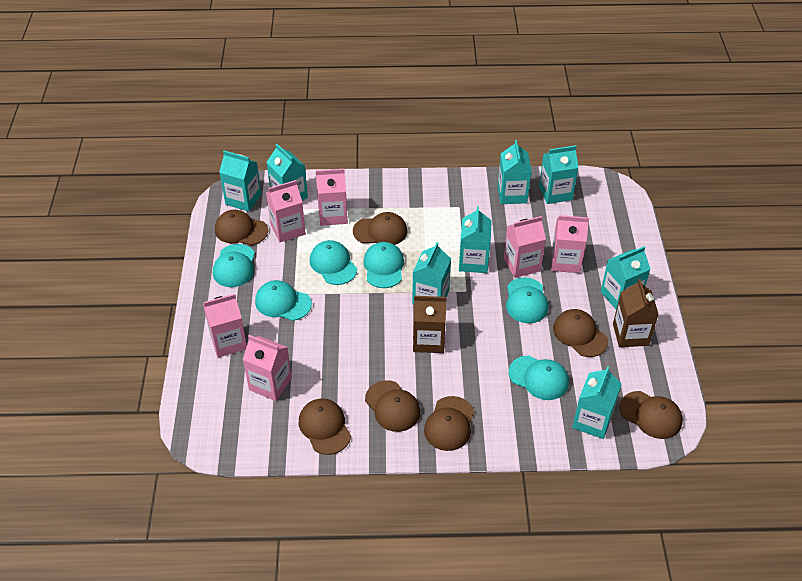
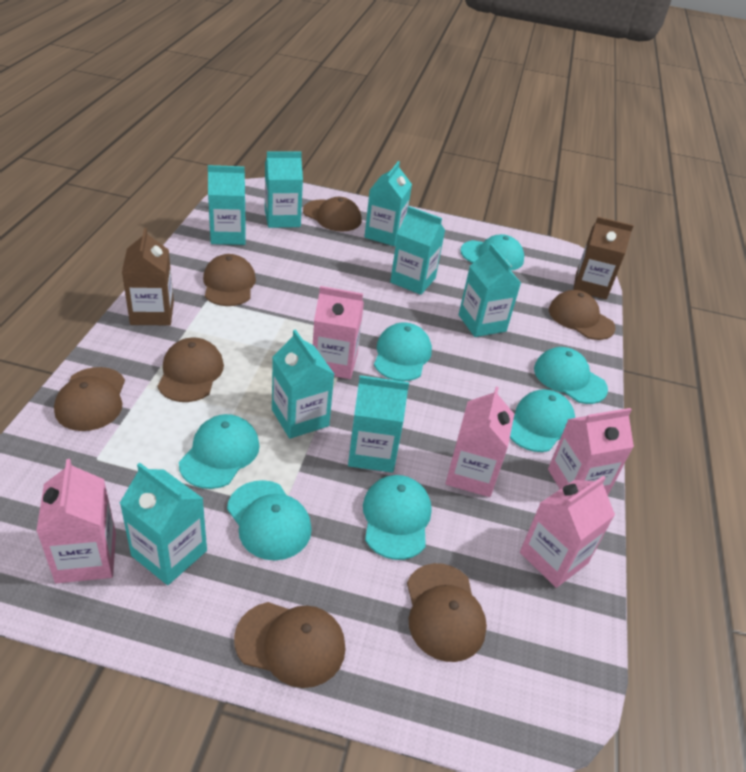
pink carton: 6 -> 5
turquoise cap: 6 -> 7

